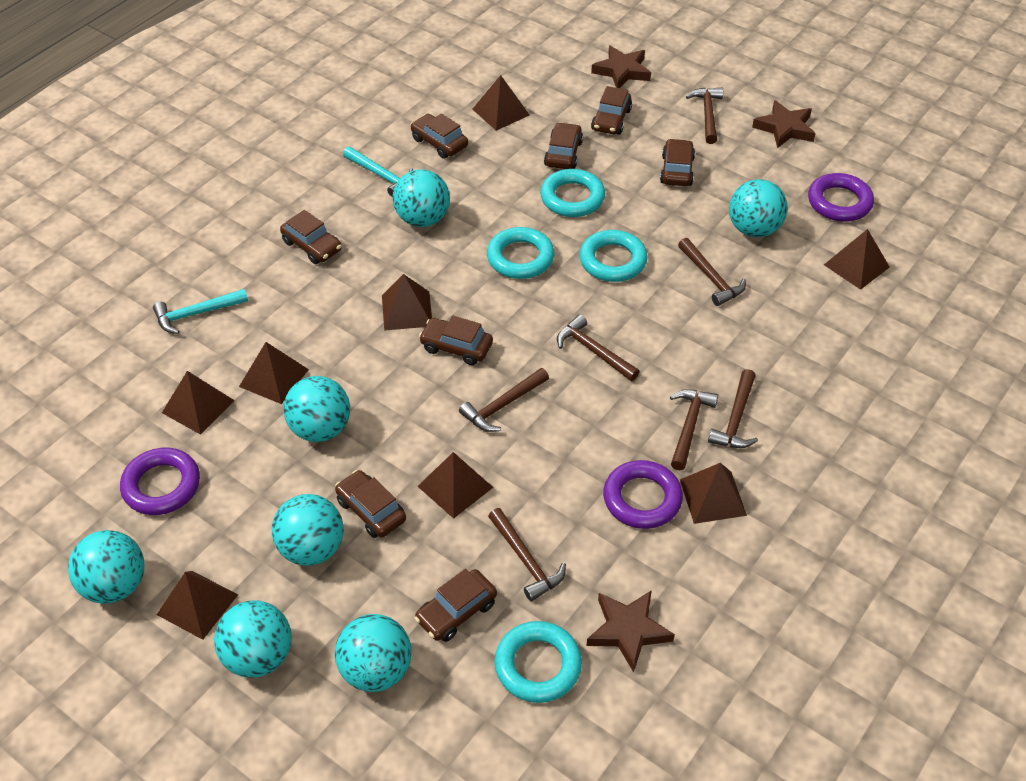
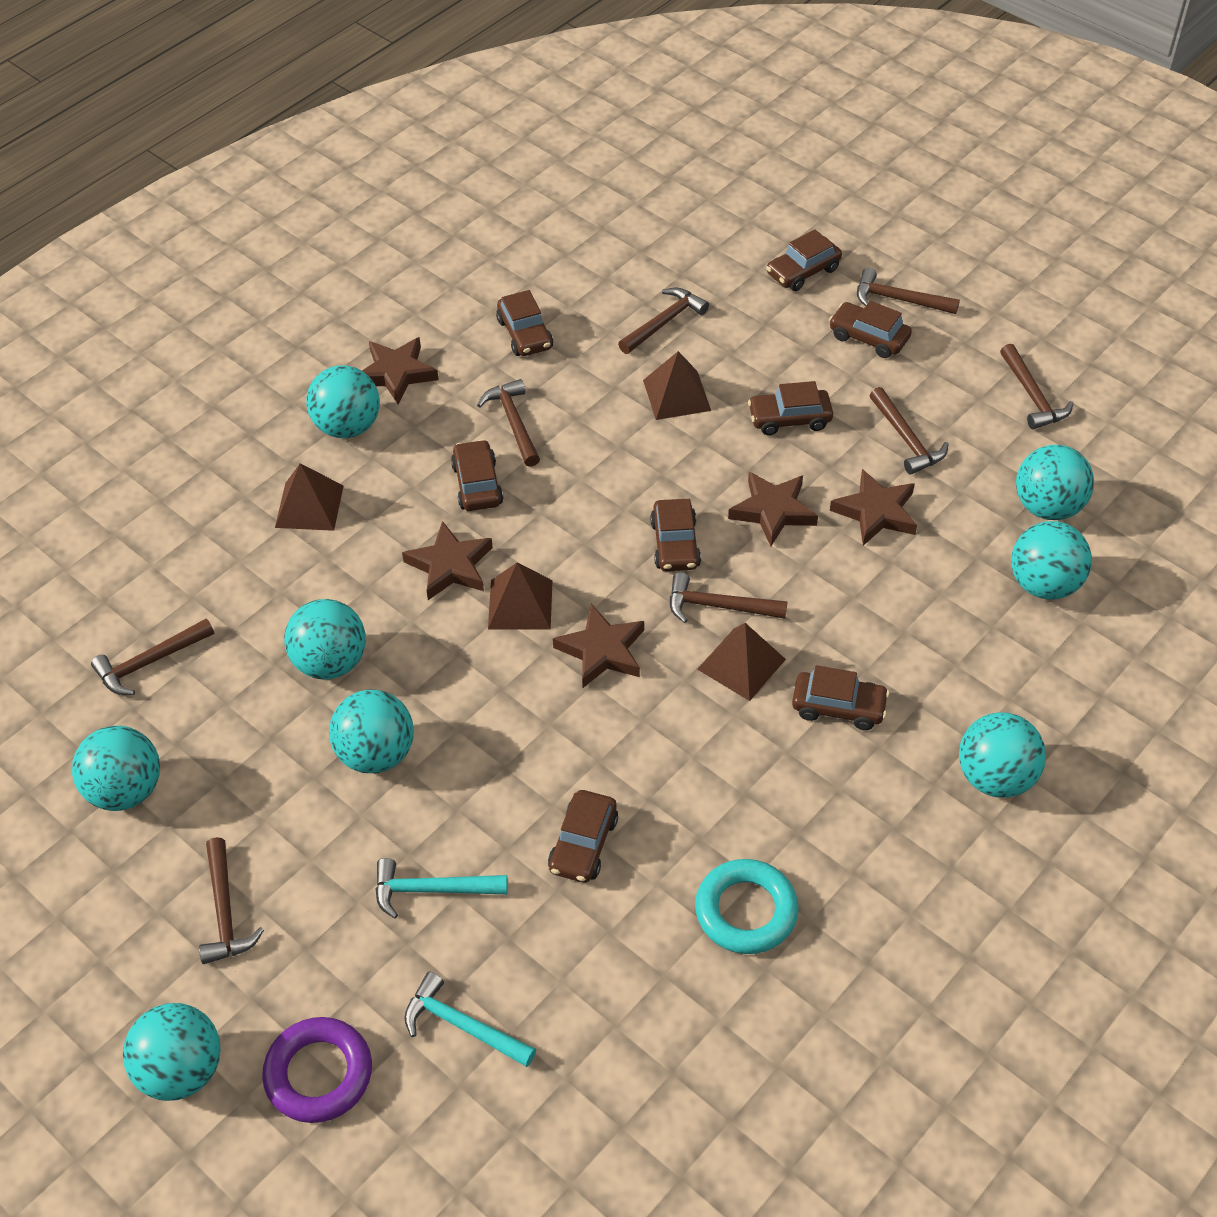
brown hammer: 7 -> 8
brown pyramid: 8 -> 4
brown star: 3 -> 5
purple ring: 3 -> 1
turquoise ball: 7 -> 8
turquoise ring: 4 -> 1

